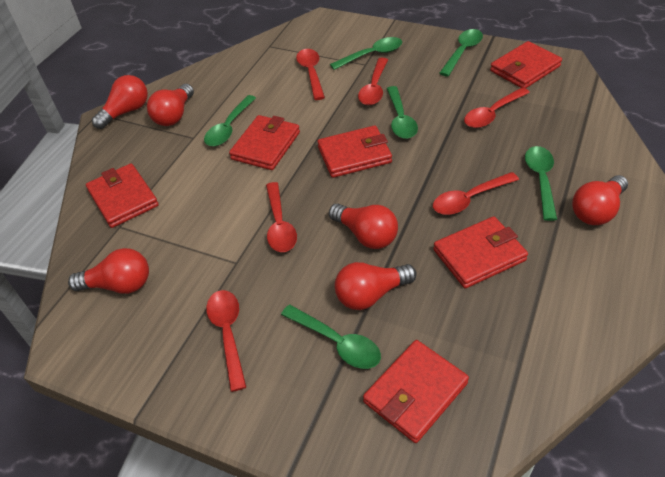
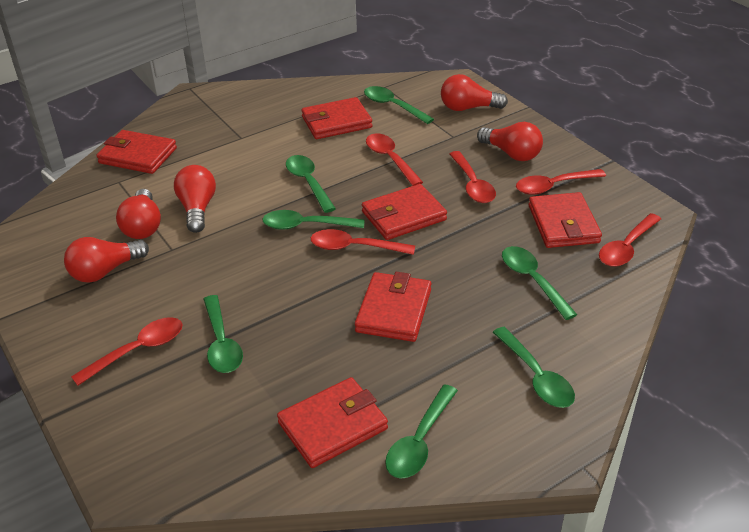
green spoon: 6 -> 7
red light bulb: 6 -> 5

